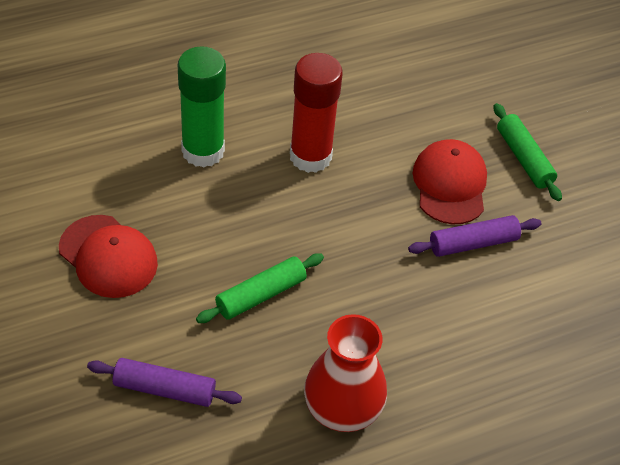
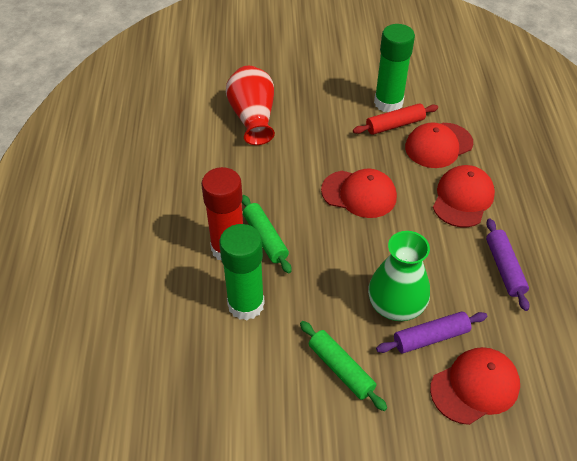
green glue stick: 1 -> 2
green vase: 0 -> 1
red cap: 2 -> 4
red rolling pin: 0 -> 1

